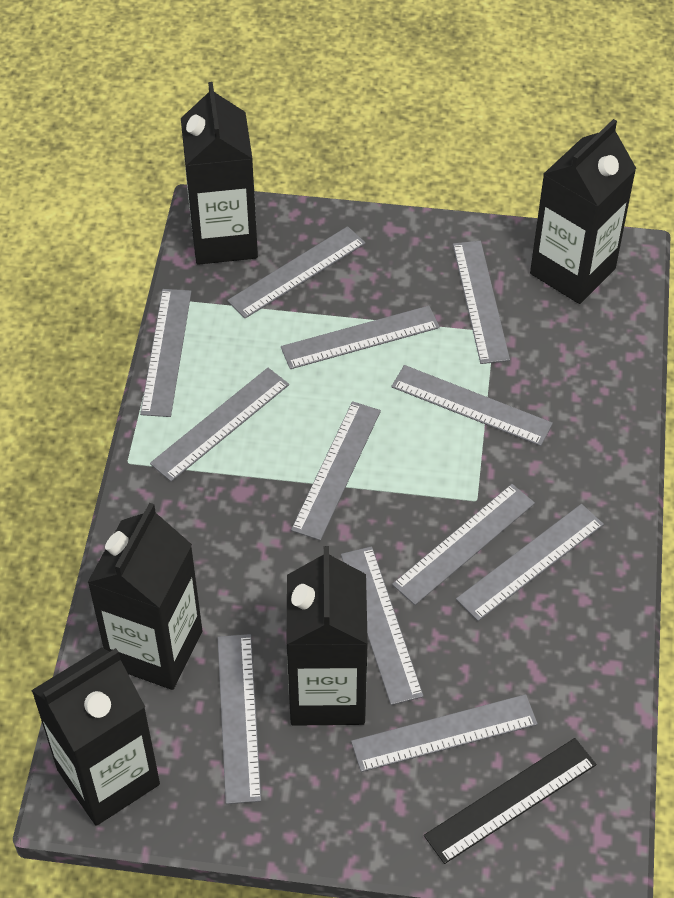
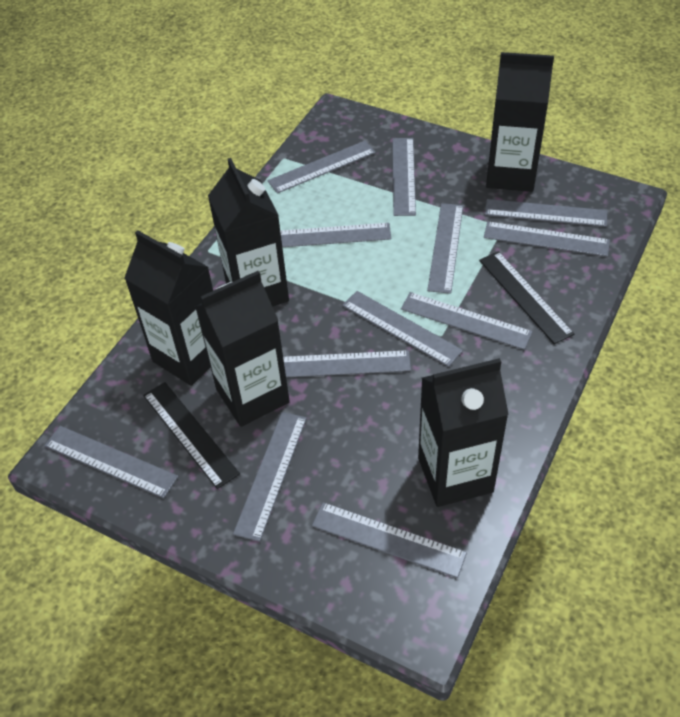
black ruler: 1 -> 2

